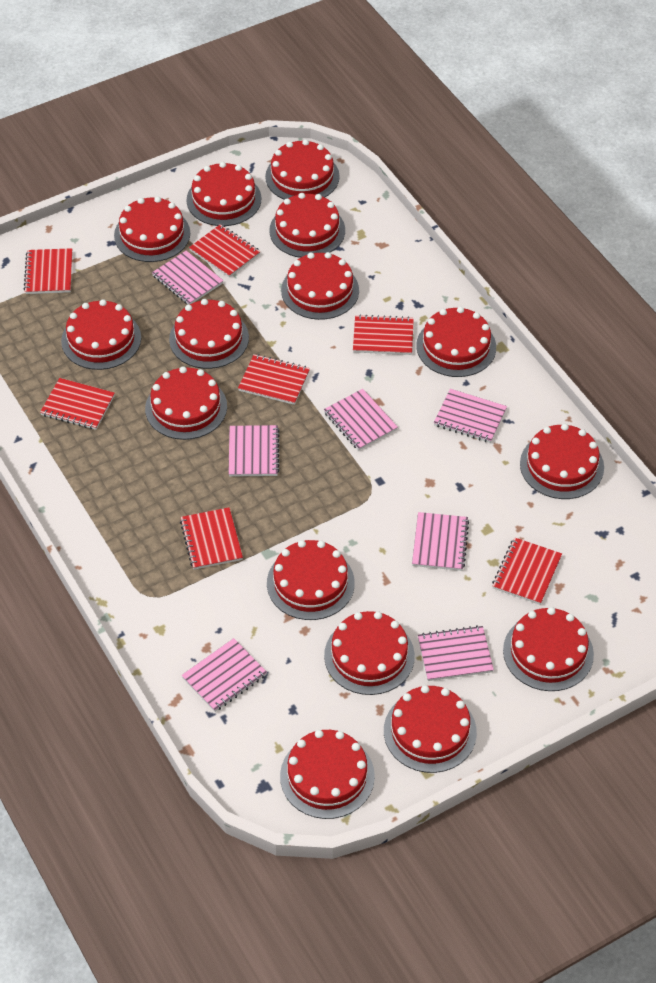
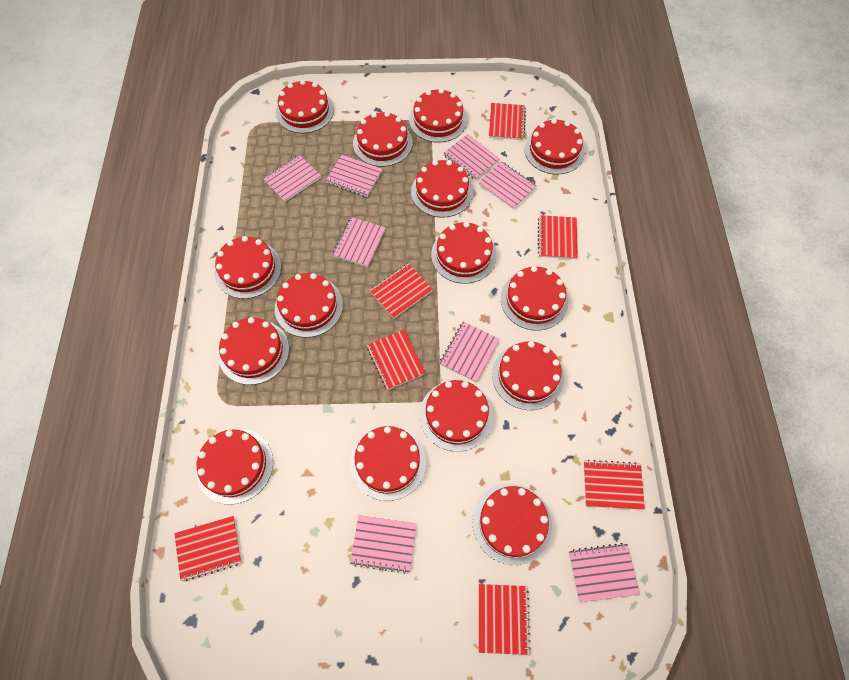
pink notebook: 7 -> 8

